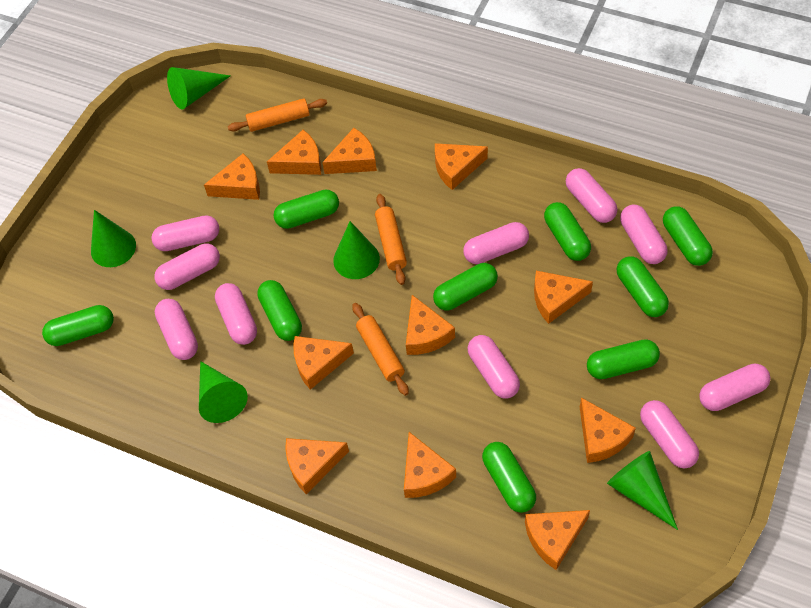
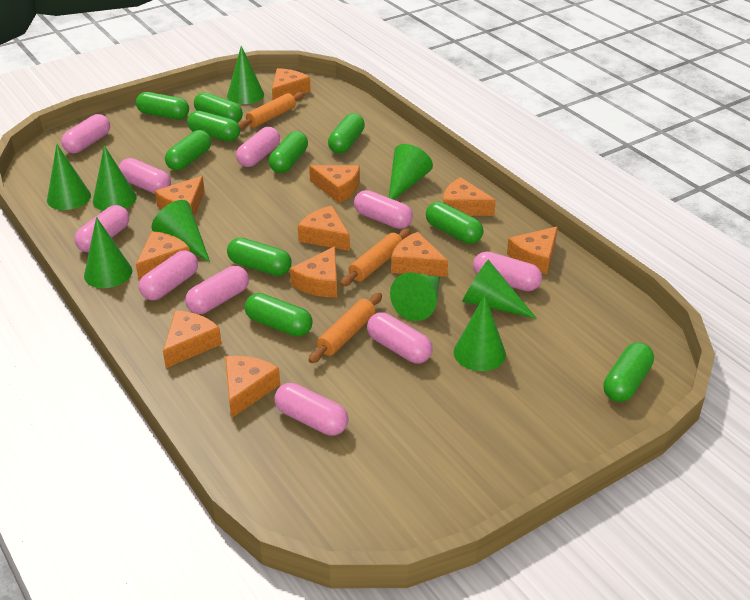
green capsule: 9 -> 10
green cone: 5 -> 9

